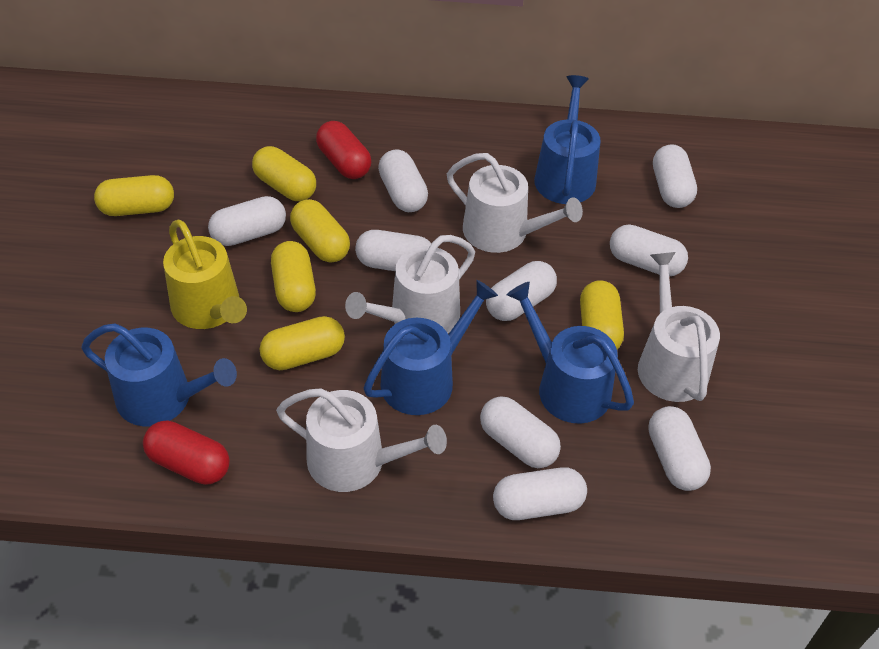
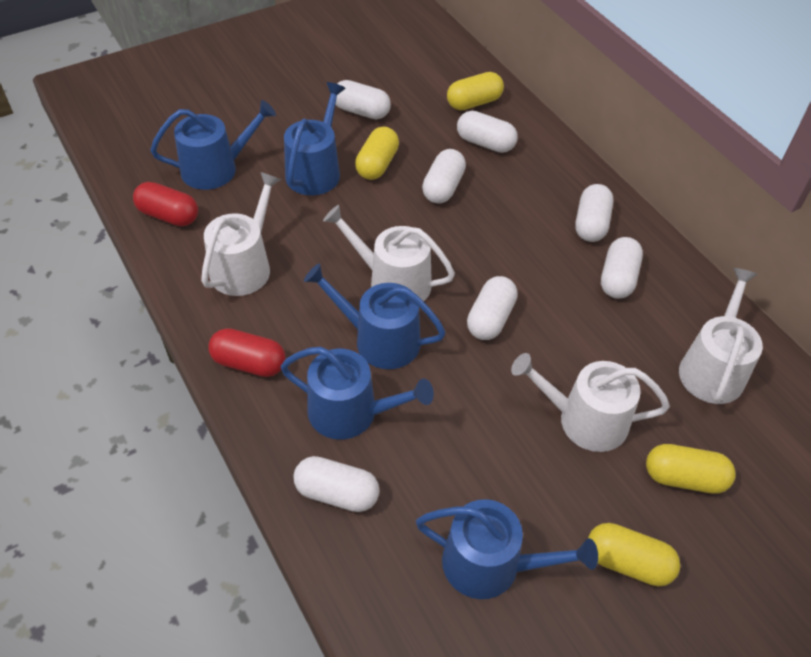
blue watering can: 4 -> 5
white capsule: 9 -> 7
yellow capsule: 6 -> 4
yellow watering can: 1 -> 0

